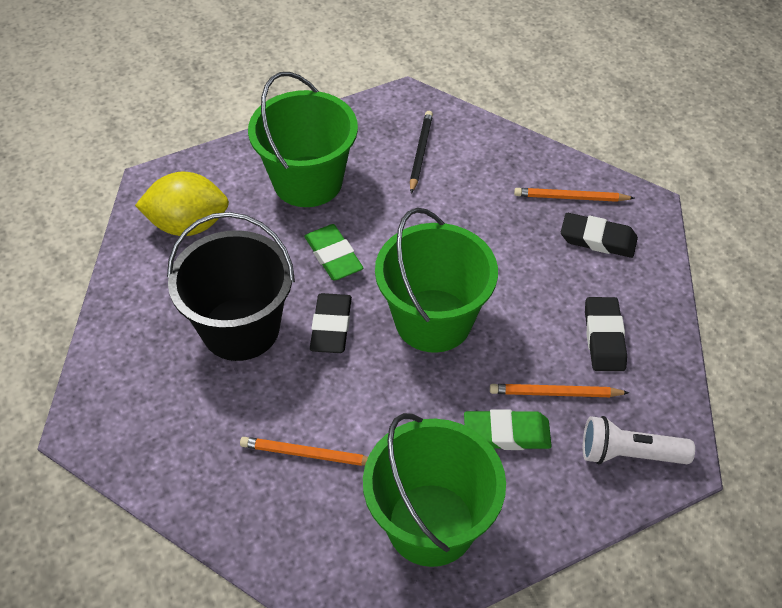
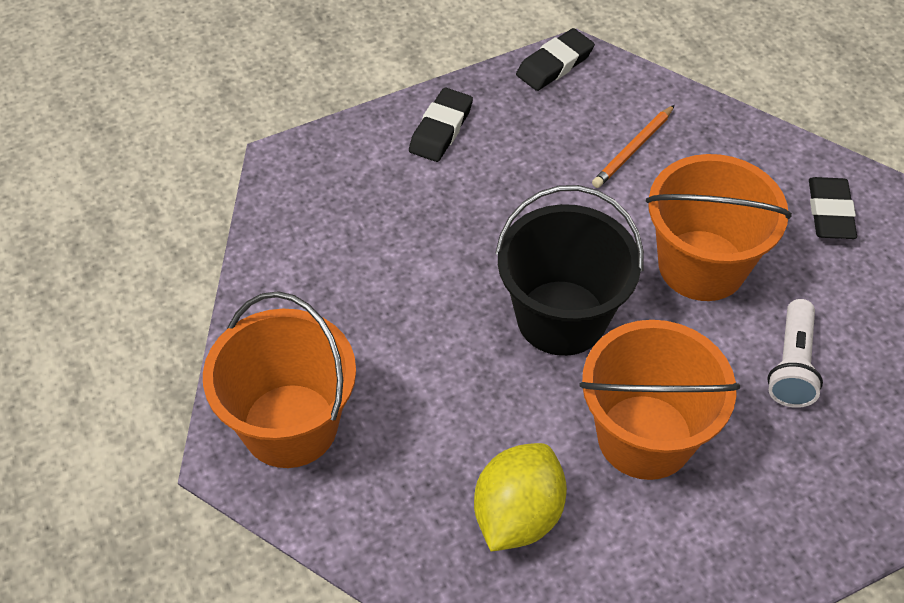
black pencil: 1 -> 0
green bucket: 3 -> 0
green eraser: 2 -> 0
orange bucket: 0 -> 3
orange pencil: 3 -> 1

